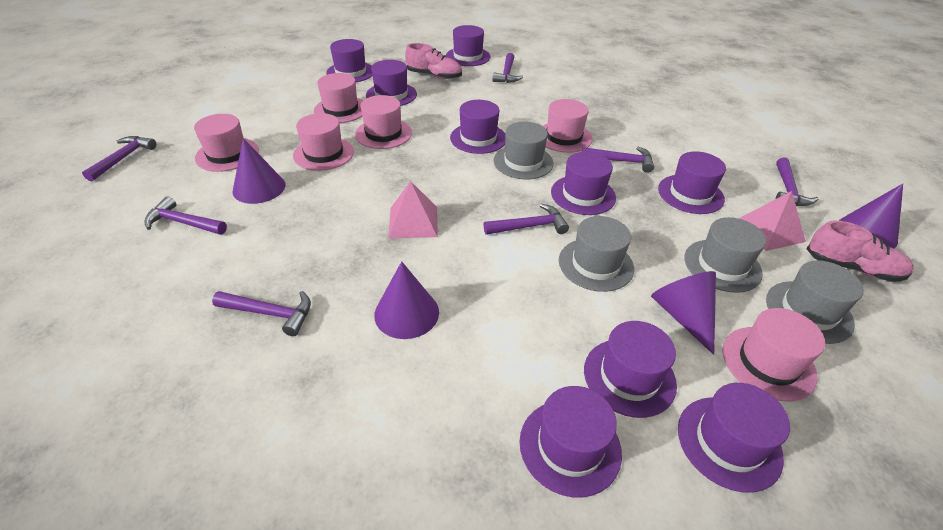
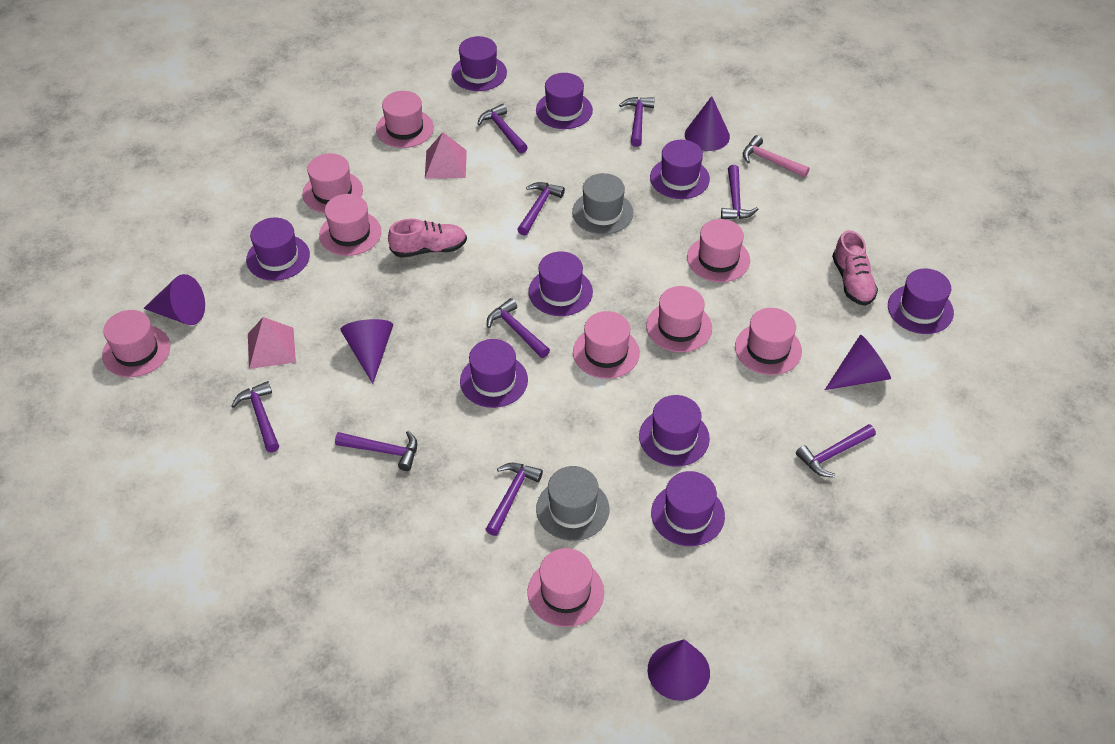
grey hat: 4 -> 2
pink hammer: 0 -> 1
pink hat: 6 -> 9
purple cone: 4 -> 5
purple hammer: 7 -> 9

